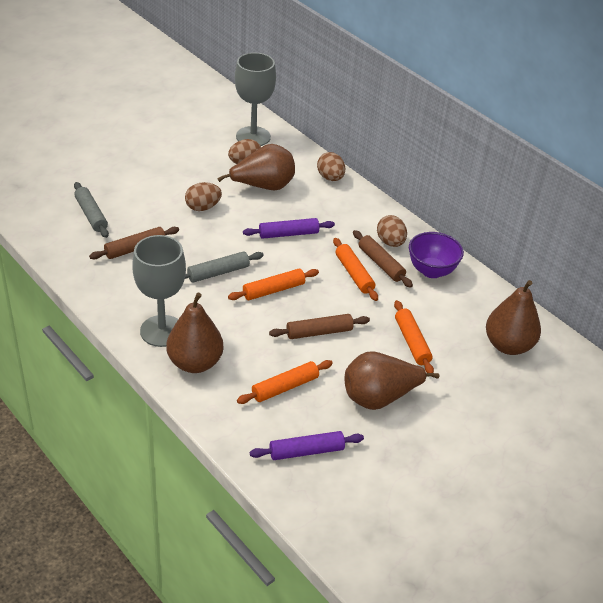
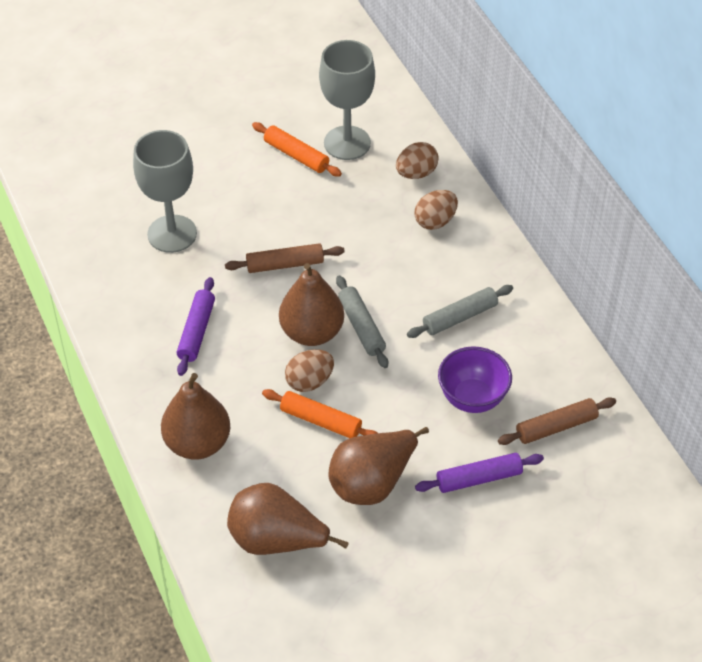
brown egg: 4 -> 3
brown rolling pin: 3 -> 2
orange rolling pin: 4 -> 2

